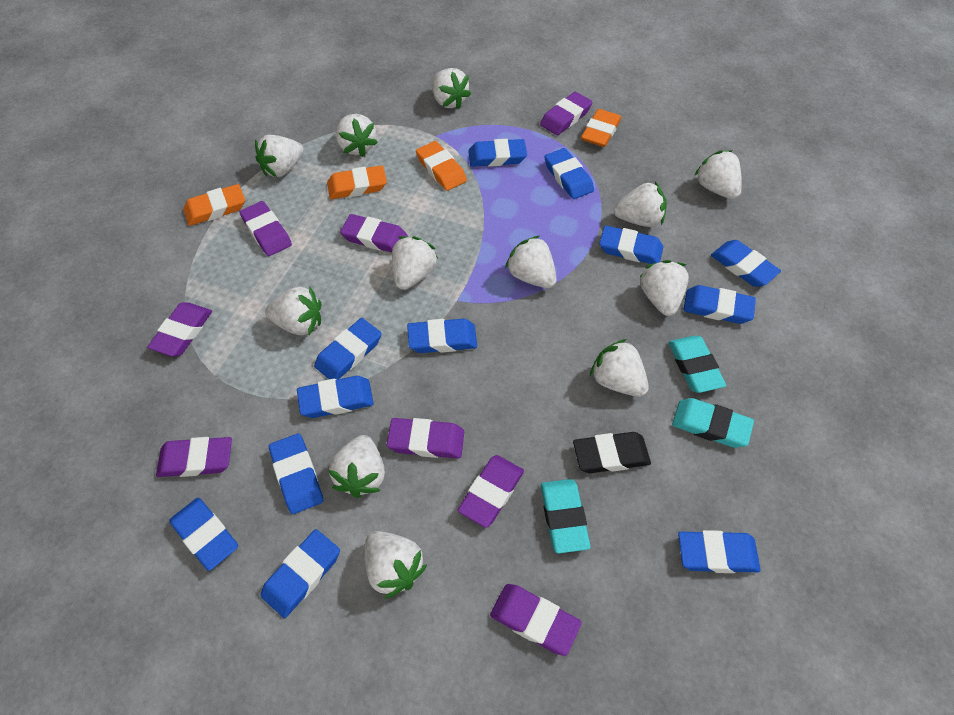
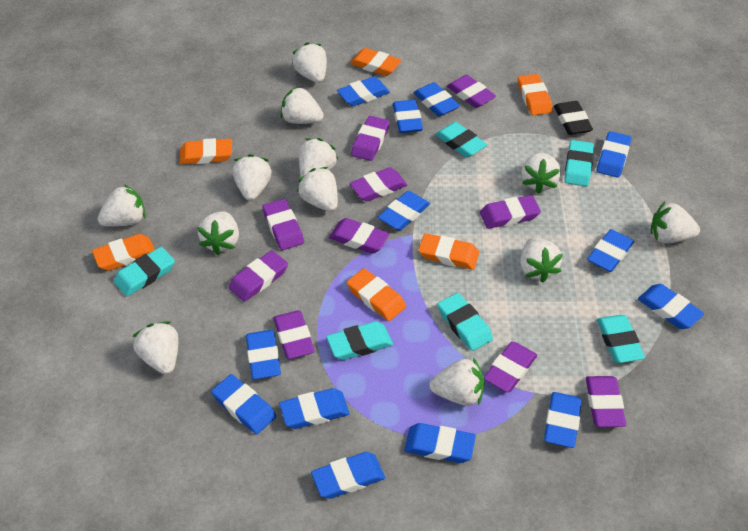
blue eraser: 12 -> 13
orange eraser: 4 -> 6
purple eraser: 8 -> 10
turquoise eraser: 3 -> 6

